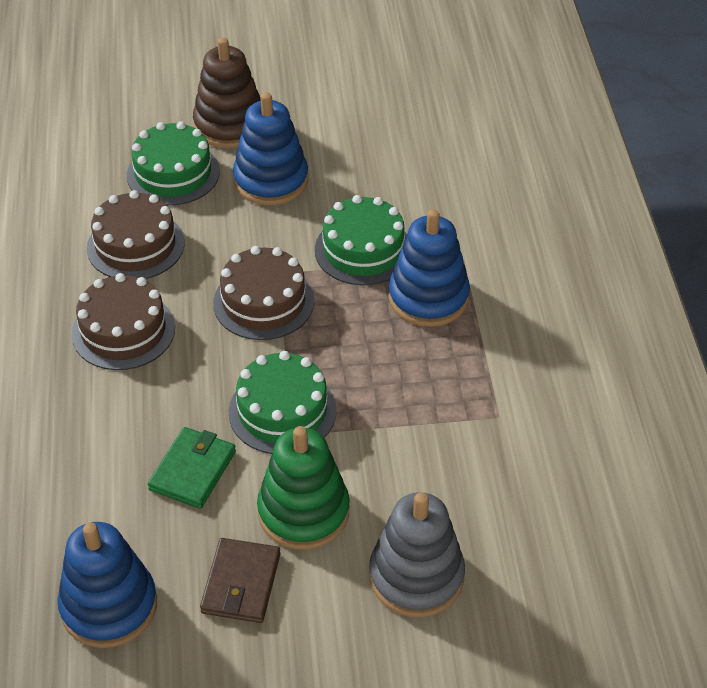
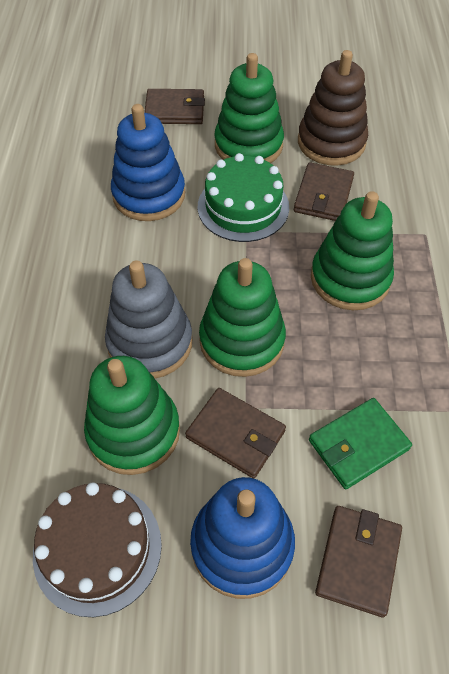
blue stacking toy: 3 -> 2
brown cake: 3 -> 1
brown wallet: 1 -> 4
green cake: 3 -> 1
green stacking toy: 1 -> 4

